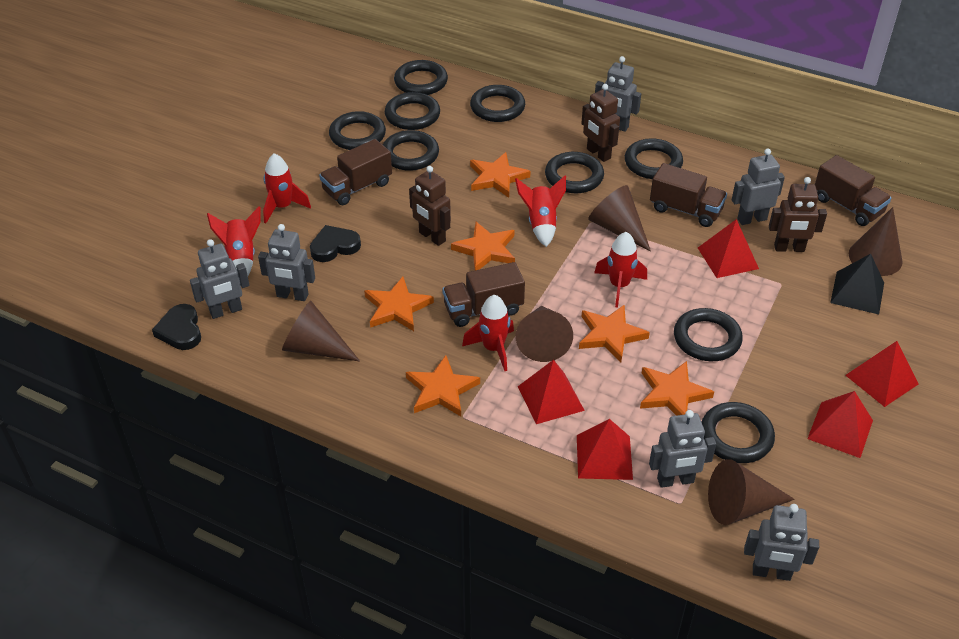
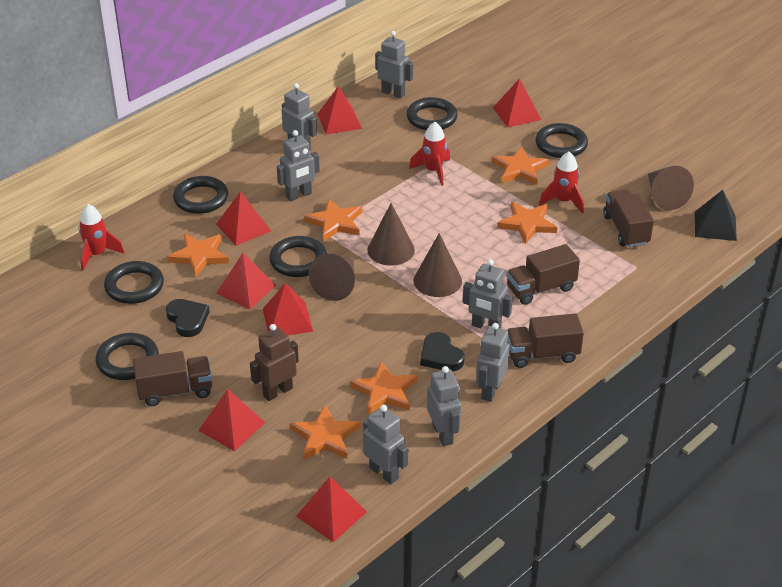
black ring: 9 -> 6
brown cone: 5 -> 4
brown robot: 3 -> 1
grey robot: 6 -> 7
red pyramid: 5 -> 7
red rocket: 5 -> 3

